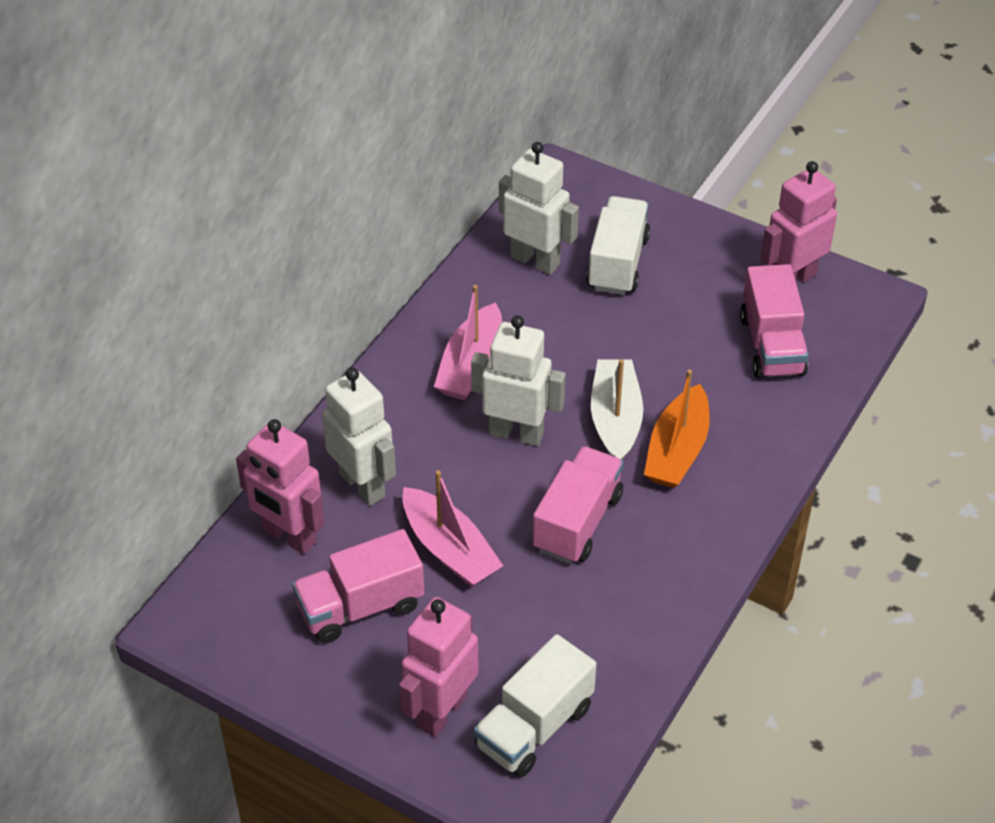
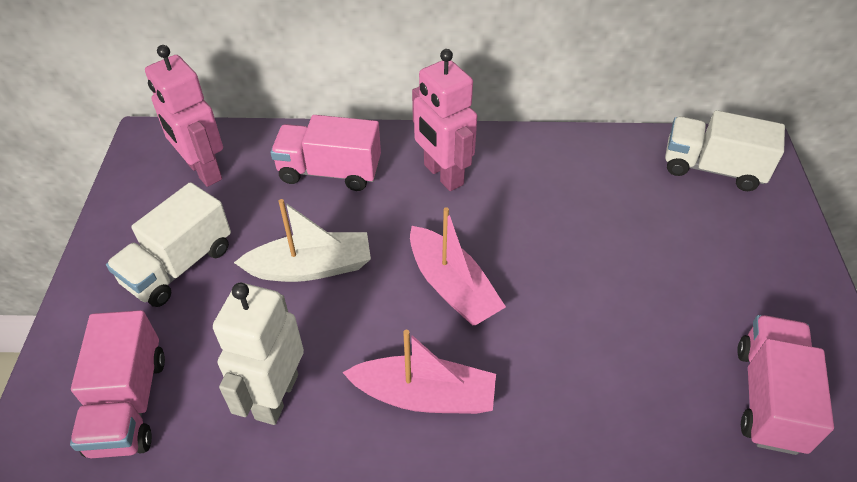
orange boat: 1 -> 0
pink robot: 3 -> 2
white robot: 3 -> 1

